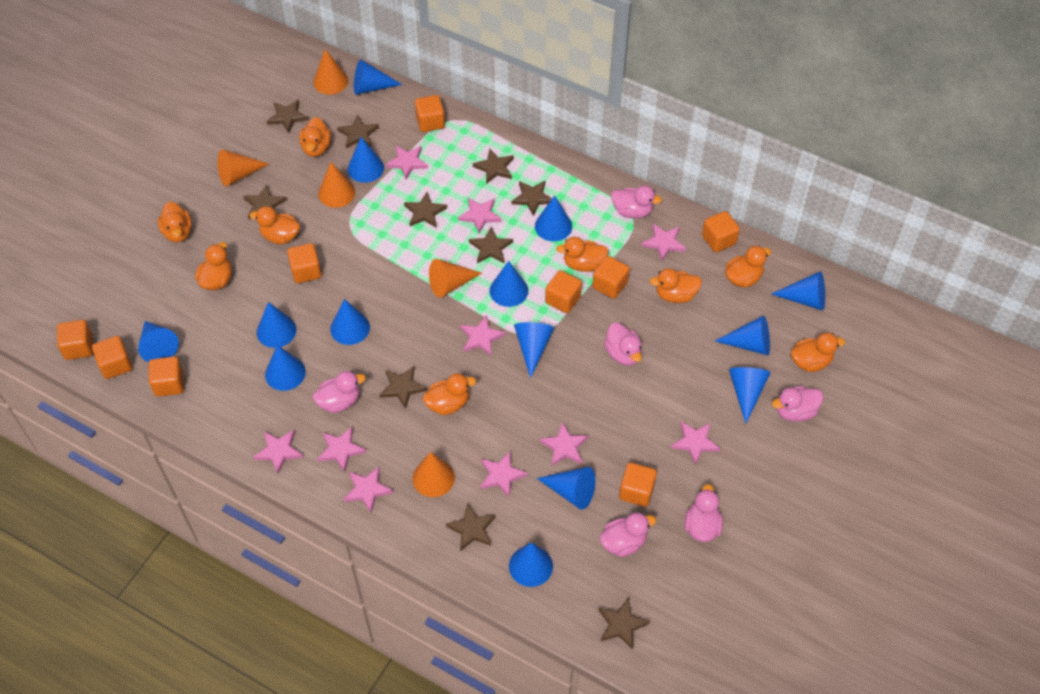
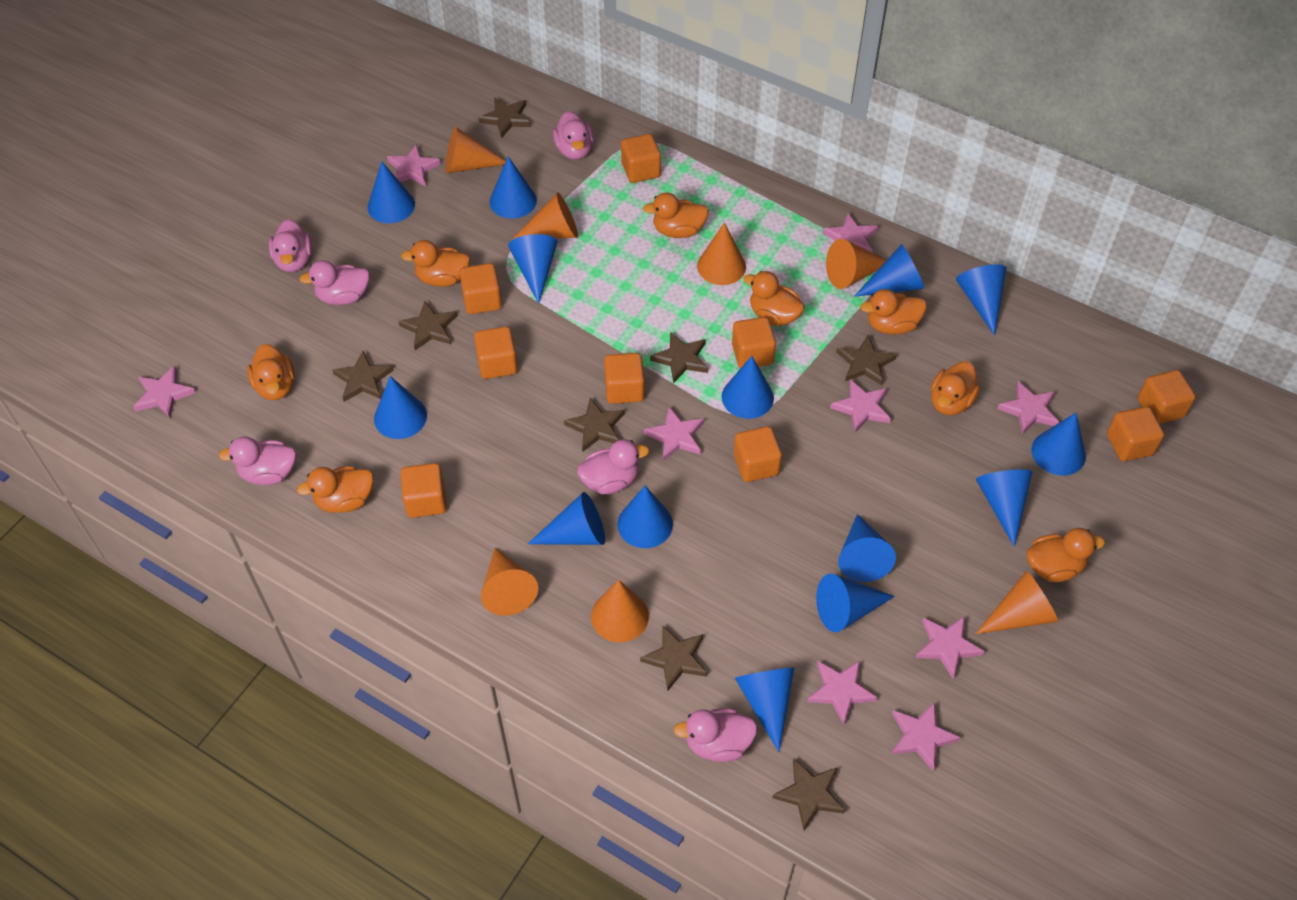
brown star: 10 -> 8
orange cone: 5 -> 7
orange duck: 9 -> 8
pink star: 10 -> 9

